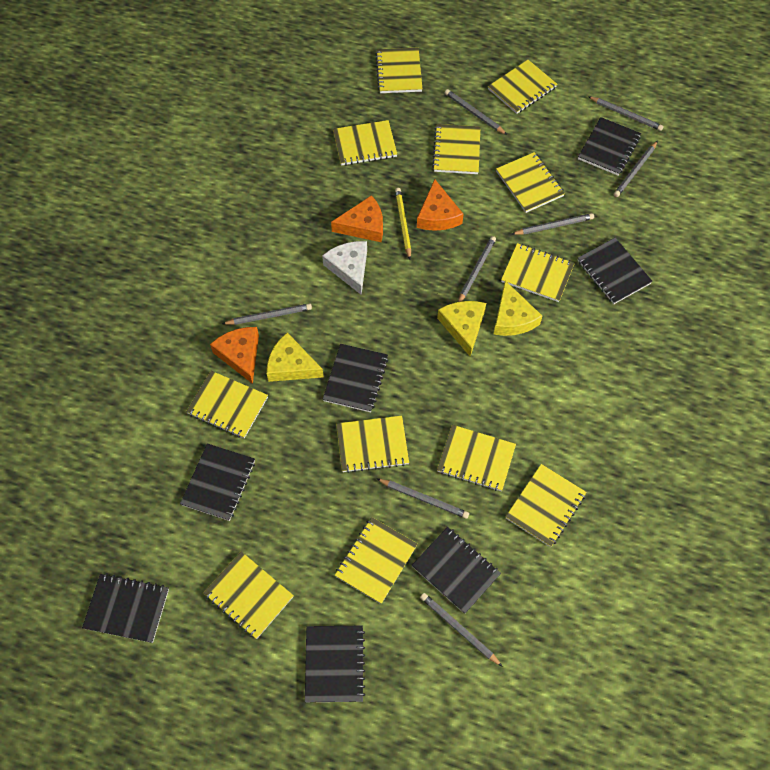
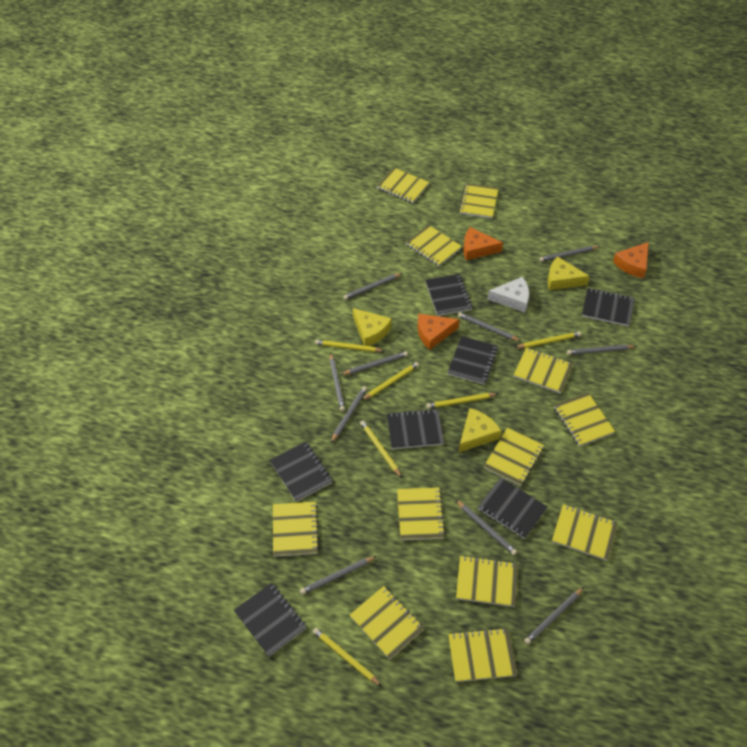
grey pencil: 8 -> 10
yellow pencil: 1 -> 6

